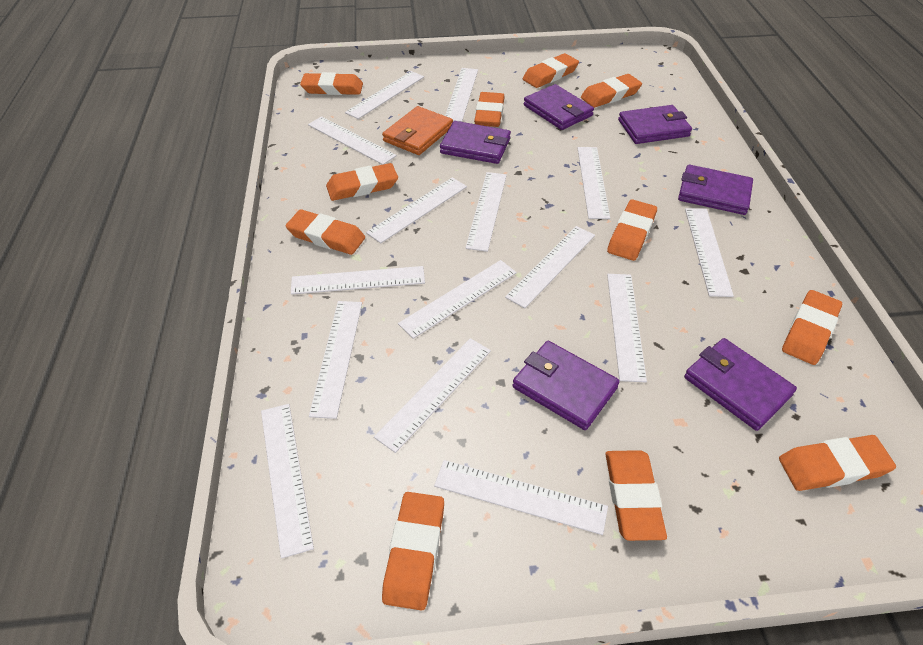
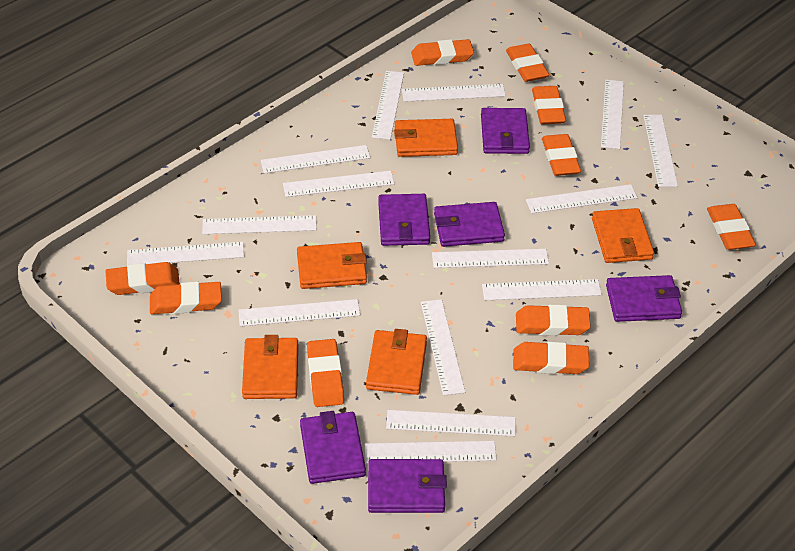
orange eraser: 11 -> 10
orange wallet: 1 -> 5

